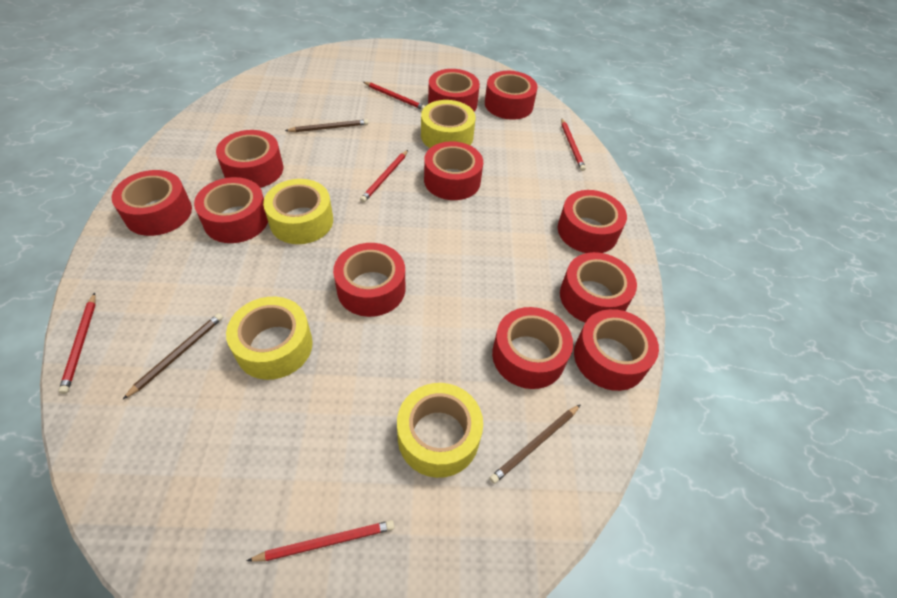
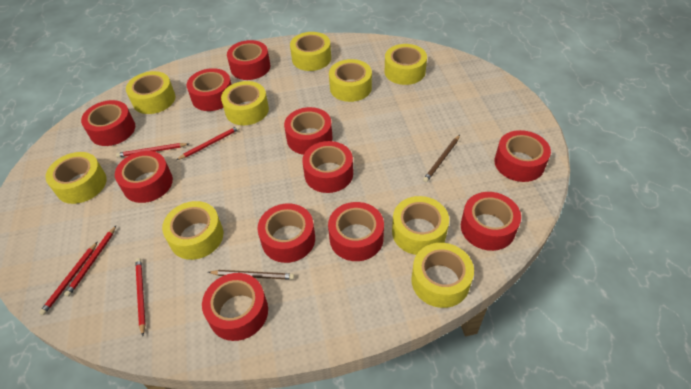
brown pencil: 3 -> 2
yellow tape: 4 -> 9

